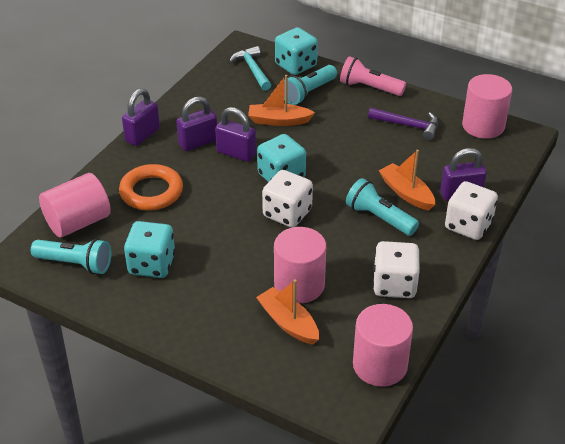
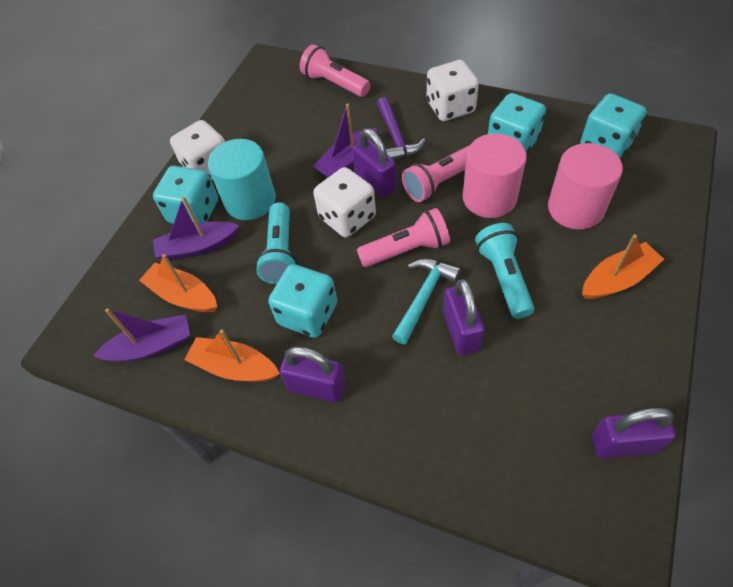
orange ring: 1 -> 0
pink cylinder: 4 -> 2
pink flashlight: 1 -> 3
purple boat: 0 -> 3
turquoise cylinder: 0 -> 1
turquoise dice: 3 -> 4
turquoise flashlight: 3 -> 2

